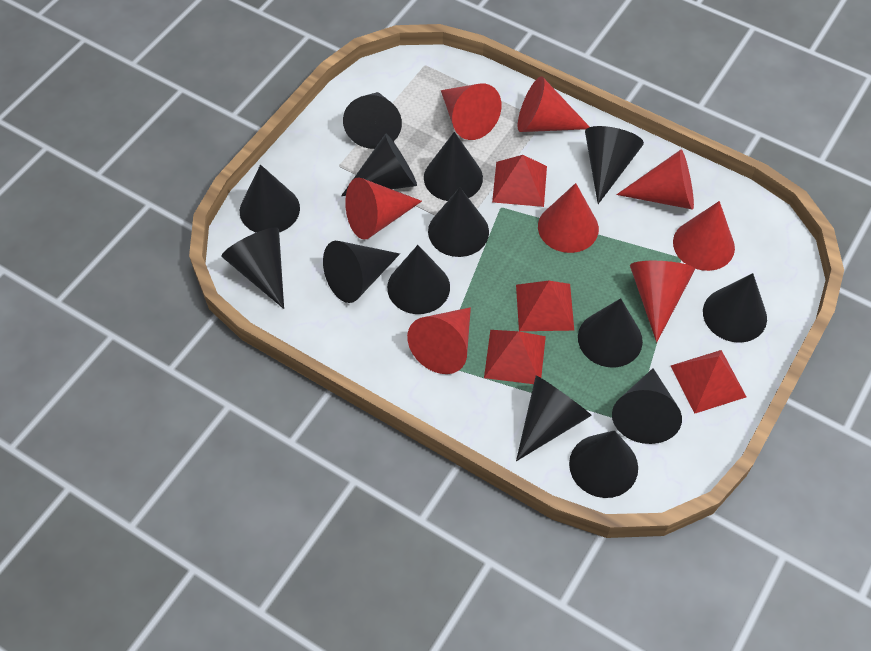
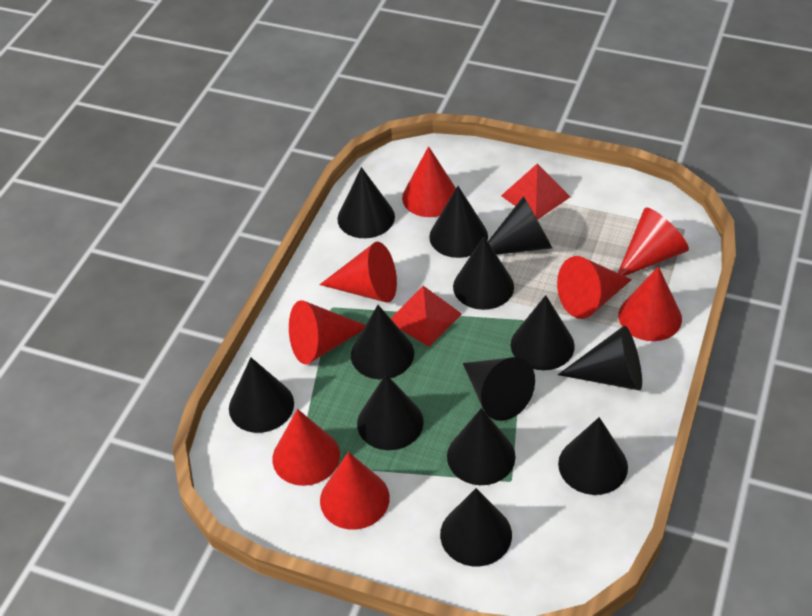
black cone: 14 -> 13
red pyramid: 4 -> 2

